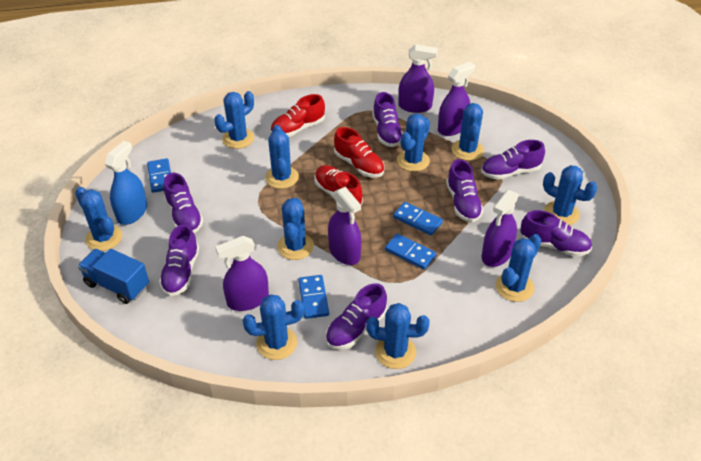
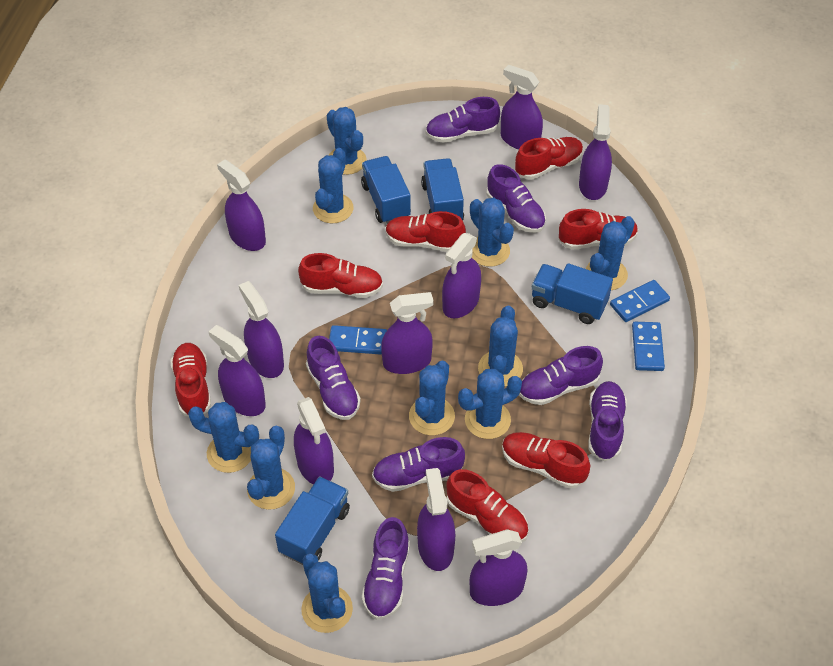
blue domino: 4 -> 3
blue spray bottle: 1 -> 0
blue truck: 1 -> 4
purple spray bottle: 5 -> 10
red shoe: 3 -> 7

